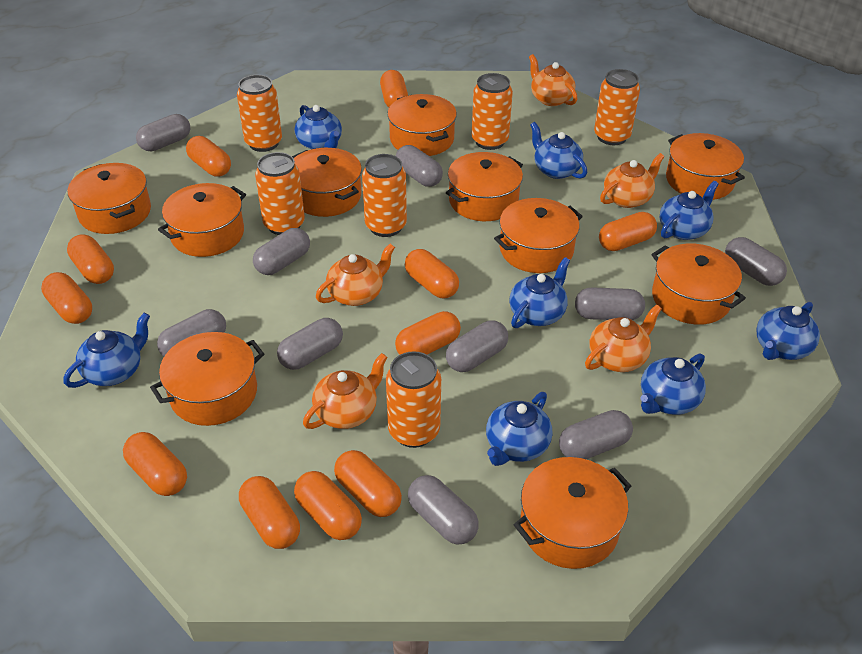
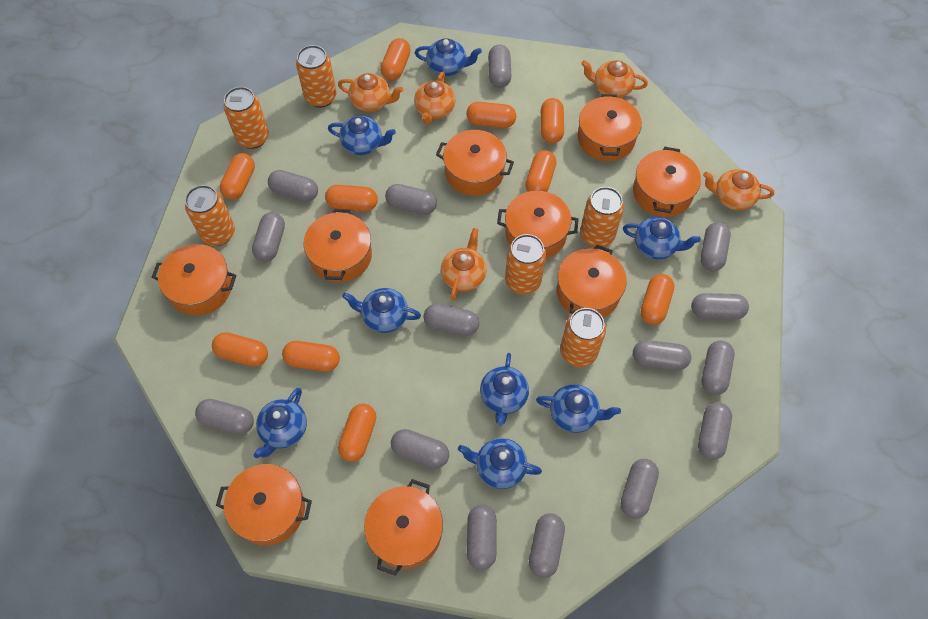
grey capsule: 10 -> 15
orange capsule: 11 -> 10
orange pot: 10 -> 9

